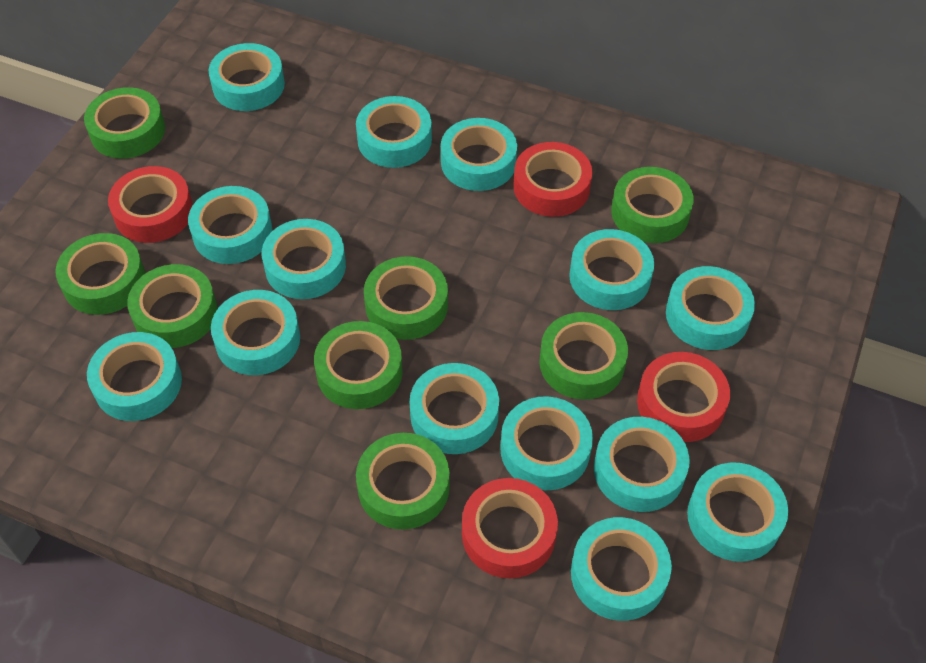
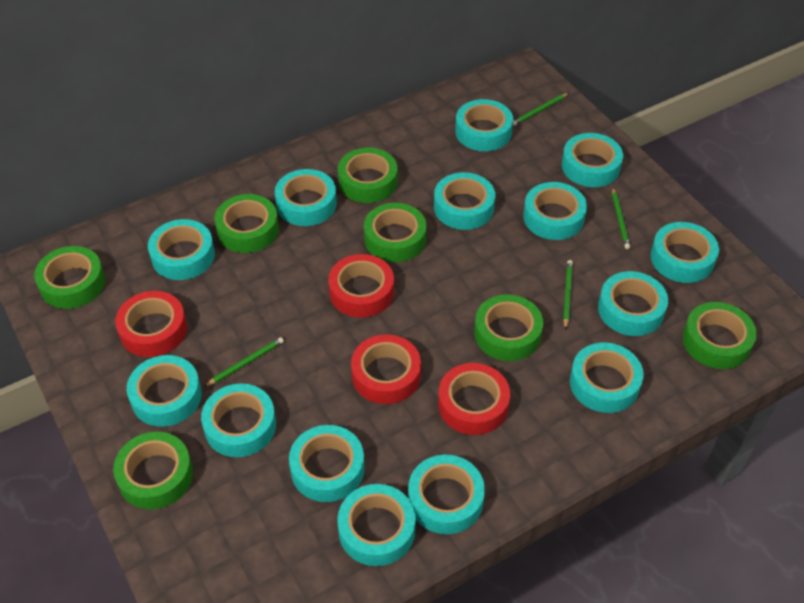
green pencil: 0 -> 4
green tape: 8 -> 7

